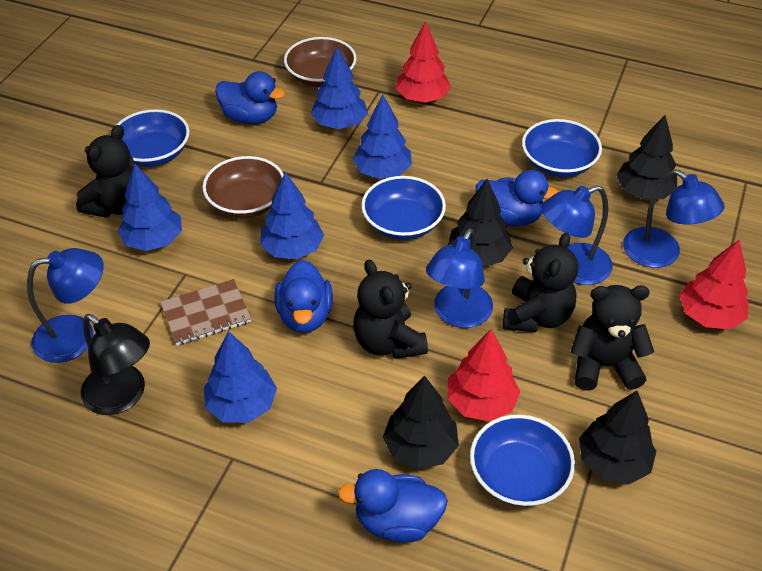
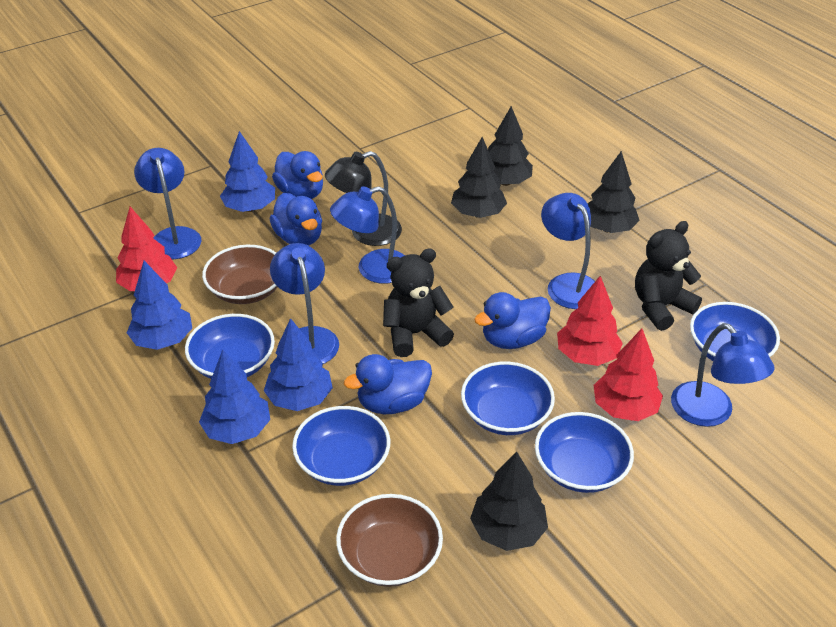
black teddy bear: 4 -> 2
blue bowl: 4 -> 5
blue lamp: 4 -> 5
blue tree: 5 -> 4
brown notebook: 1 -> 0

